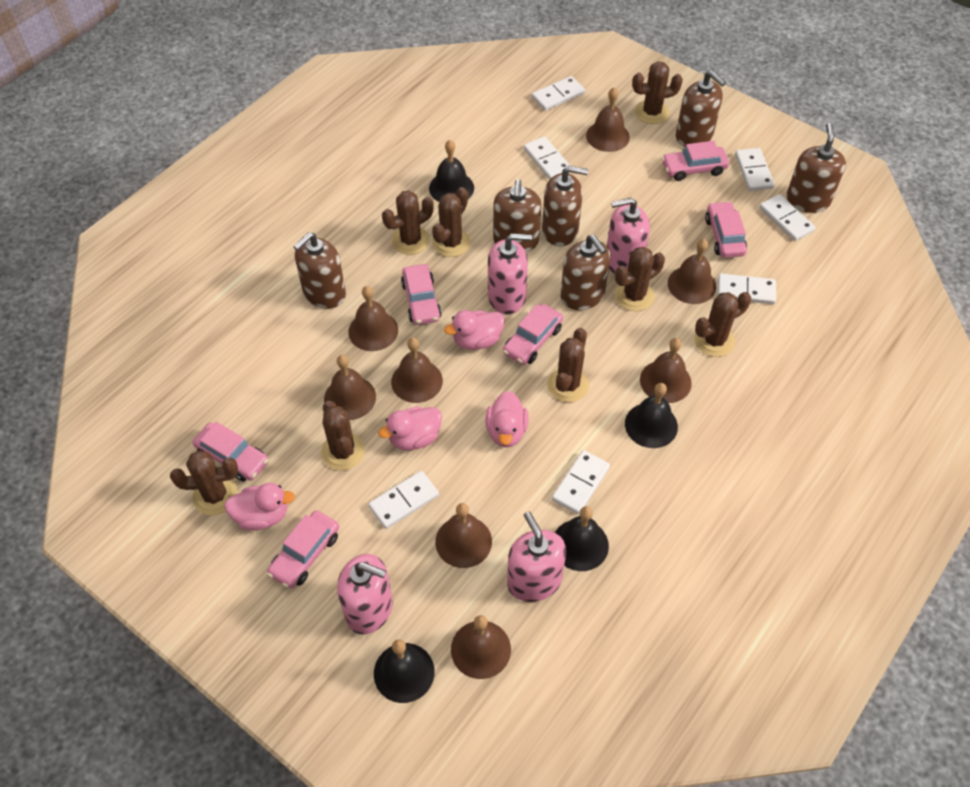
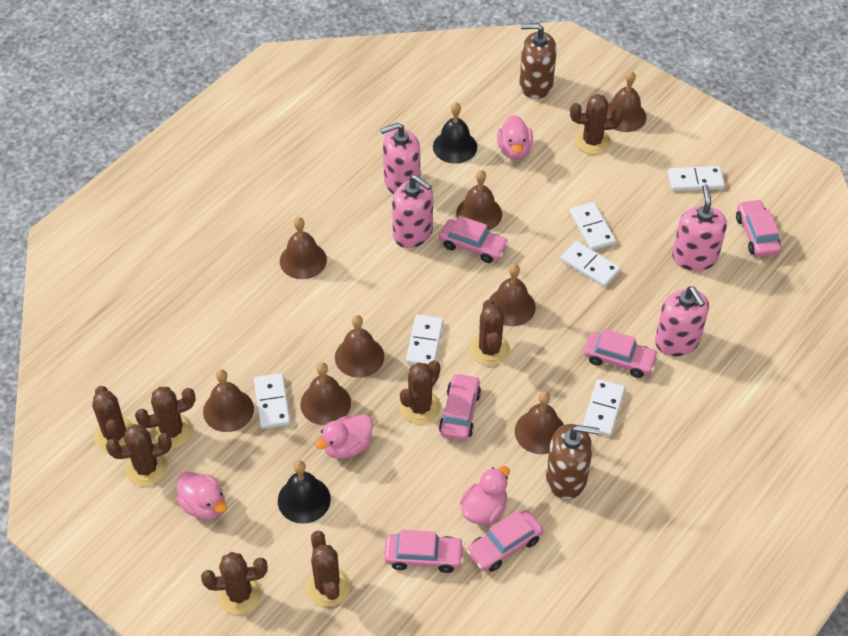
black bell: 4 -> 2
brown soap dispenser: 6 -> 2
white domino: 7 -> 6

